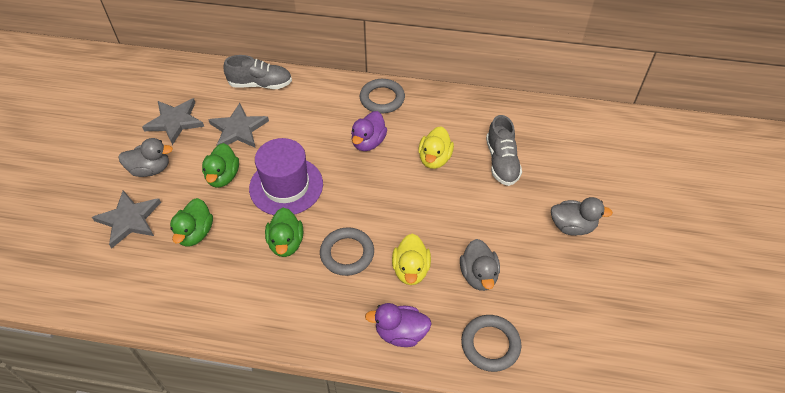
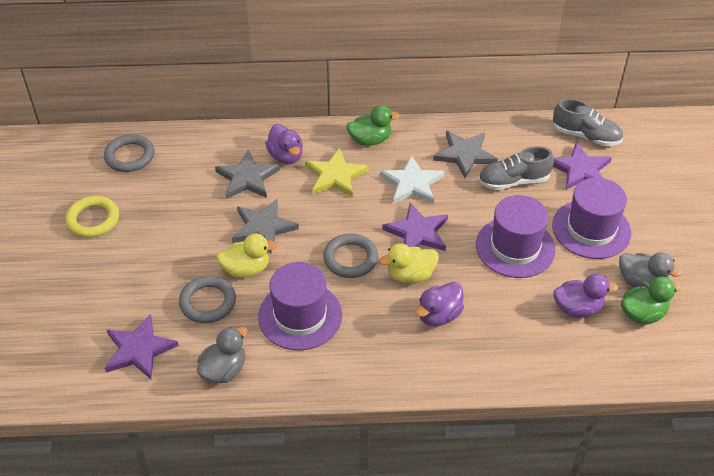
green duck: 3 -> 2
grey duck: 3 -> 2
purple duck: 2 -> 3
purple hat: 1 -> 3
purple star: 0 -> 3
white star: 0 -> 1
yellow ring: 0 -> 1
yellow star: 0 -> 1

